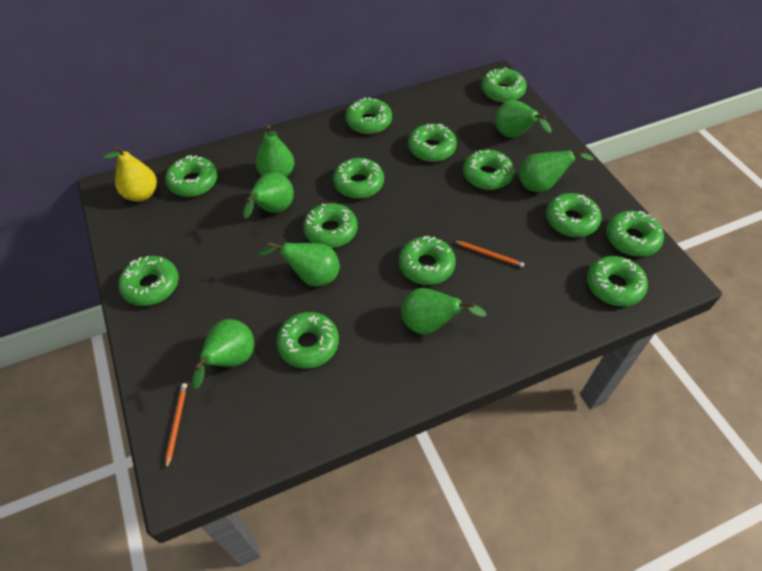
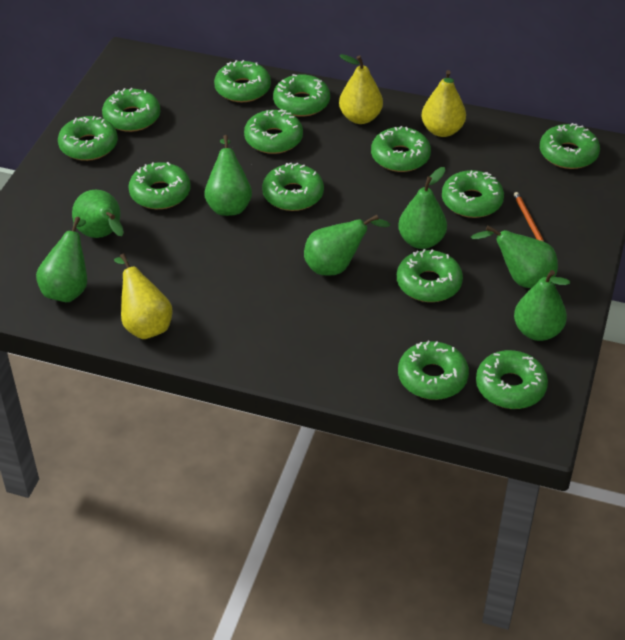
orange pencil: 2 -> 1
yellow pear: 1 -> 3

